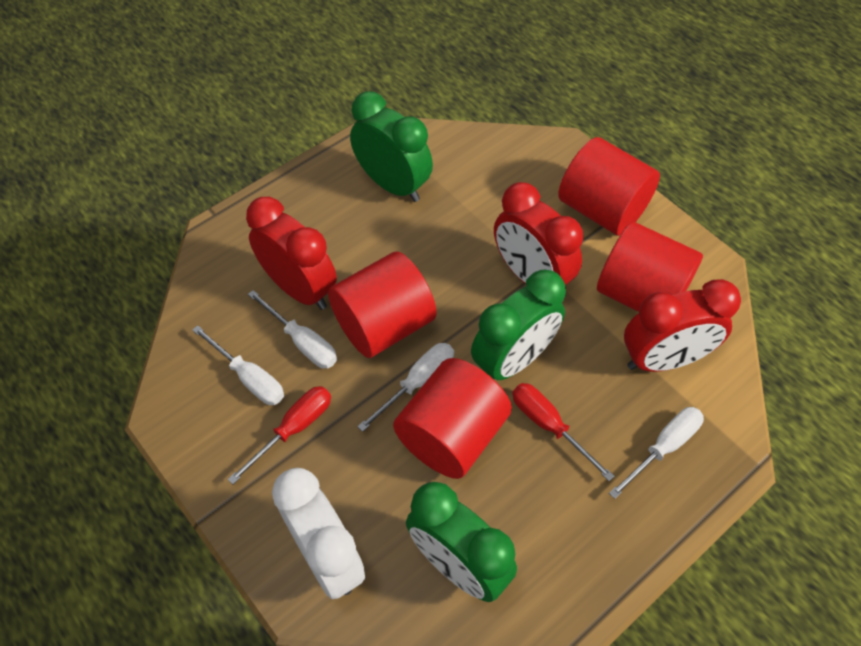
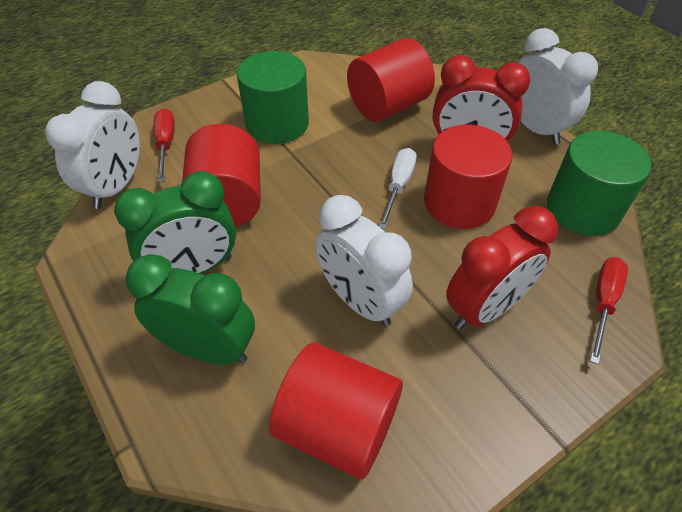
green clock: 3 -> 2
green cylinder: 0 -> 2
red clock: 3 -> 2
white clock: 1 -> 3
white screwdriver: 4 -> 1

